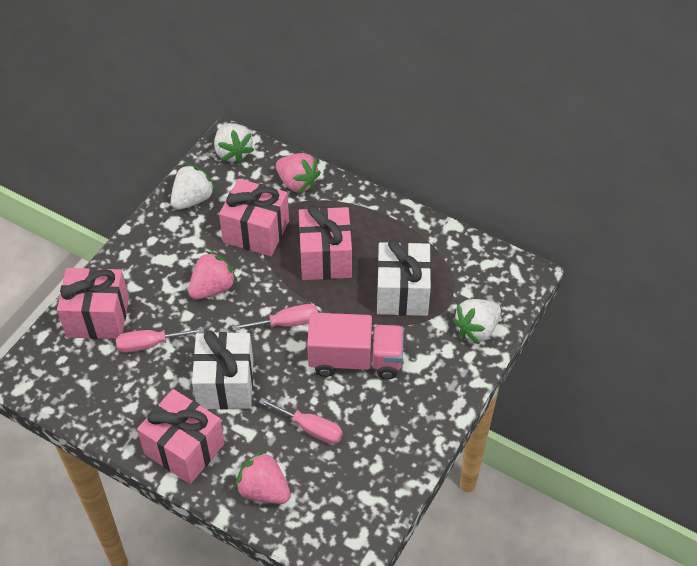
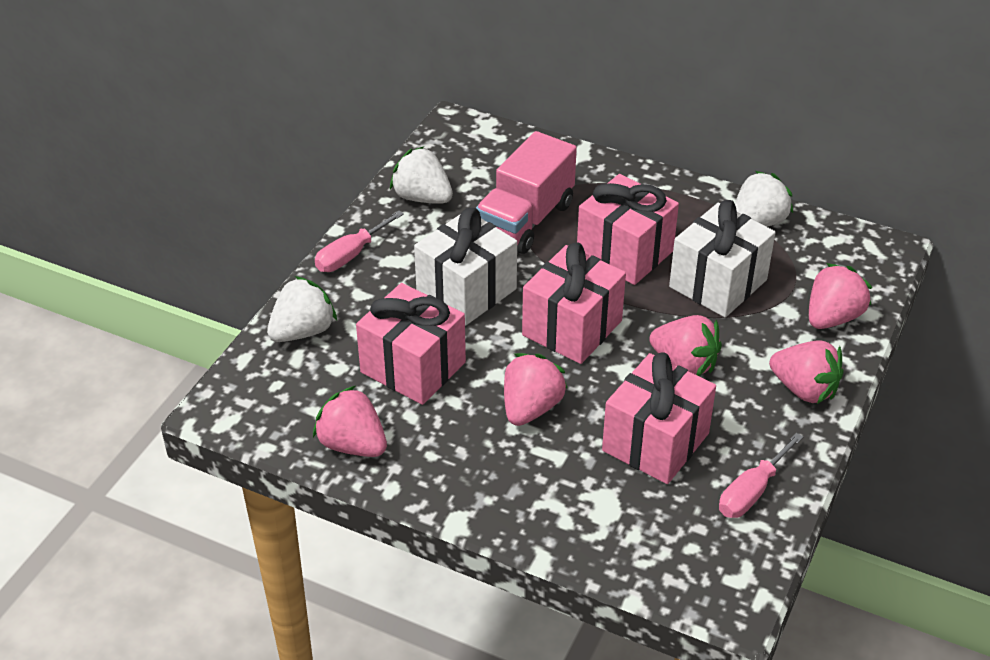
pink screwdriver: 3 -> 2
pink strawberry: 3 -> 5

